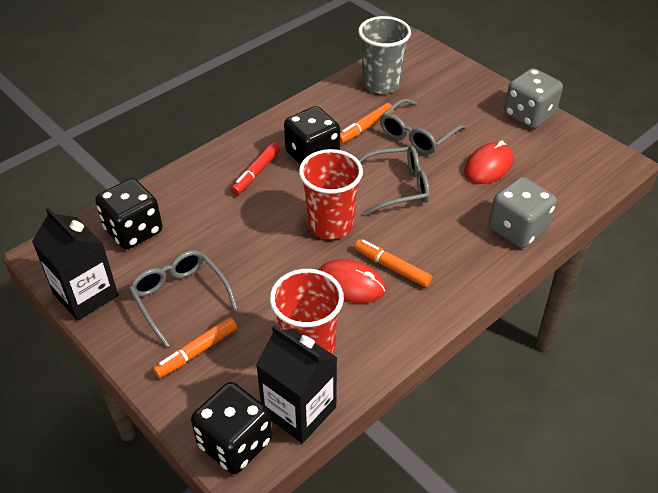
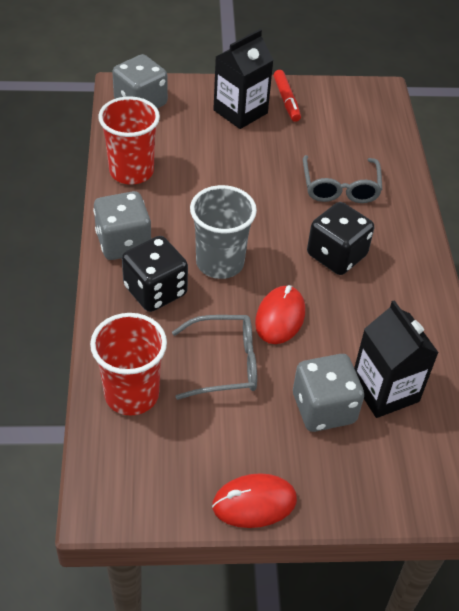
black dice: 3 -> 2
grey dice: 2 -> 3
grey glasses: 3 -> 2
orange marker: 3 -> 0

